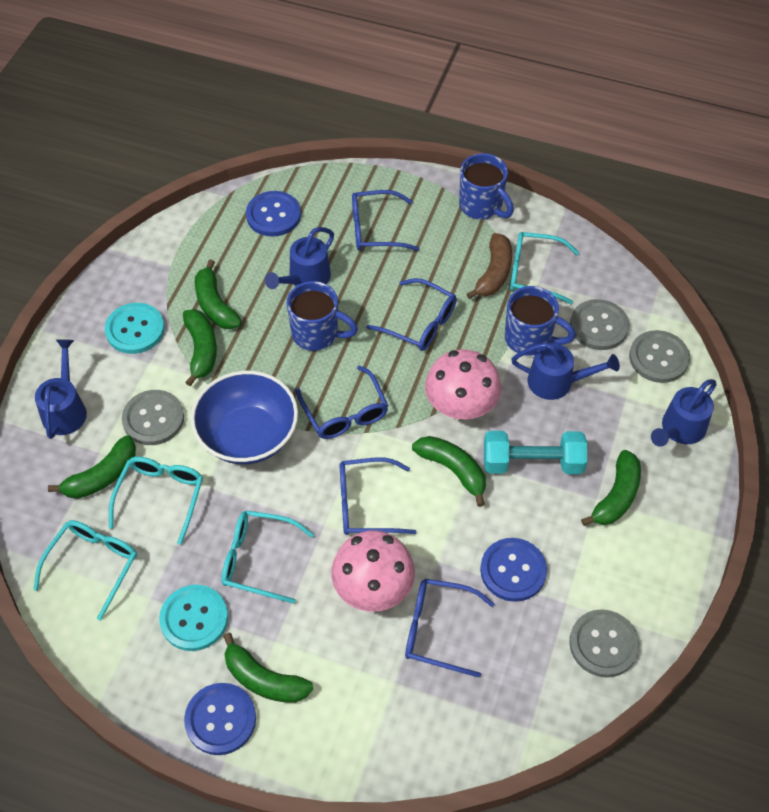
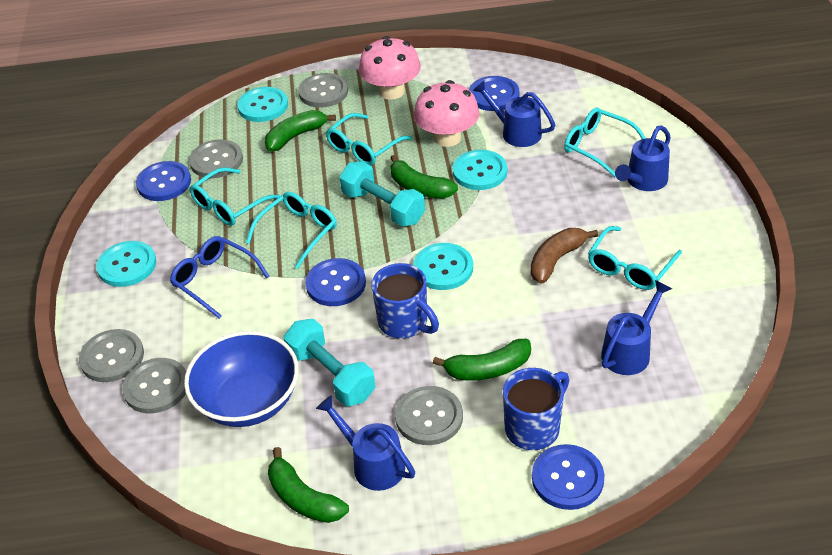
blue button: 3 -> 4
blue glasses: 5 -> 1
blue mug: 3 -> 2
green banana: 6 -> 4
grey button: 4 -> 5
turquoise button: 2 -> 4
turquoise dumbbell: 1 -> 2
turquoise glasses: 4 -> 5

